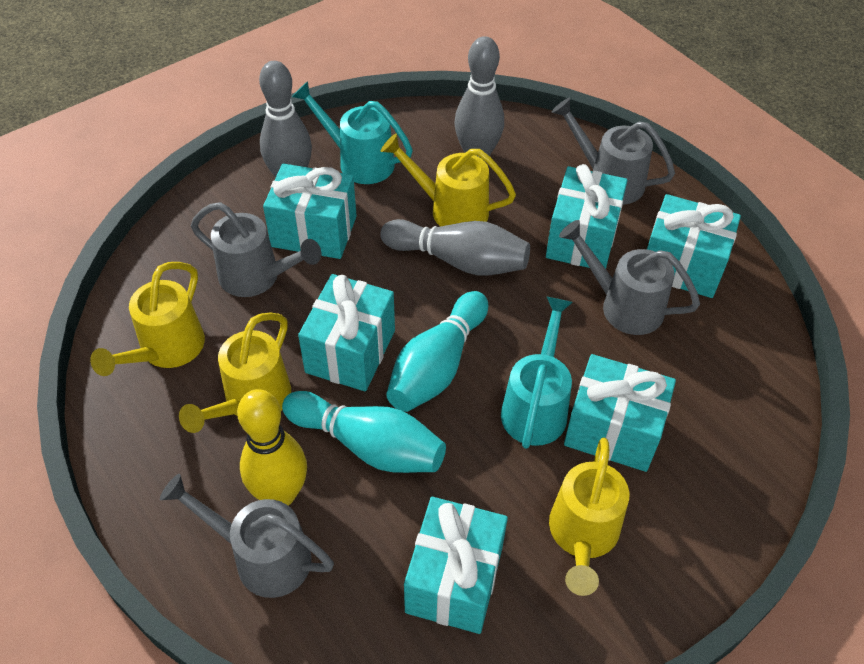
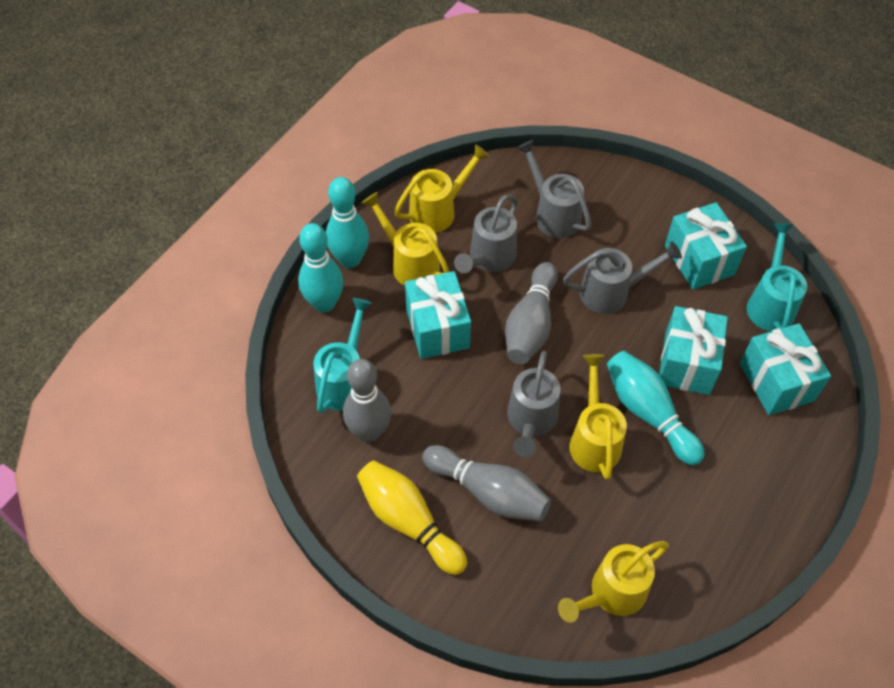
turquoise bowling pin: 2 -> 3
turquoise gift: 6 -> 4

